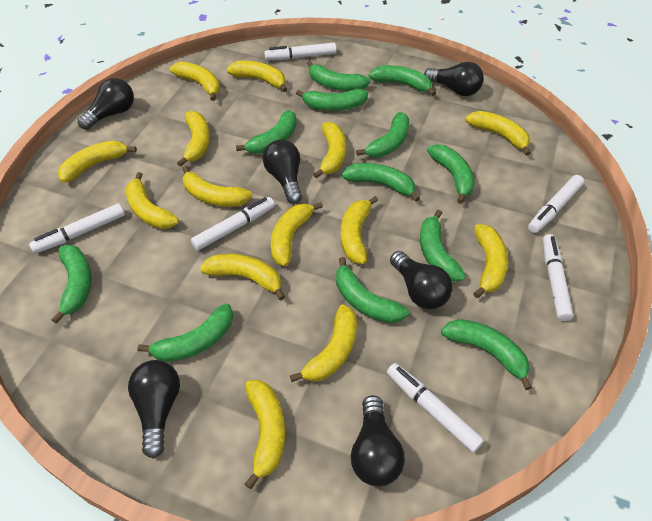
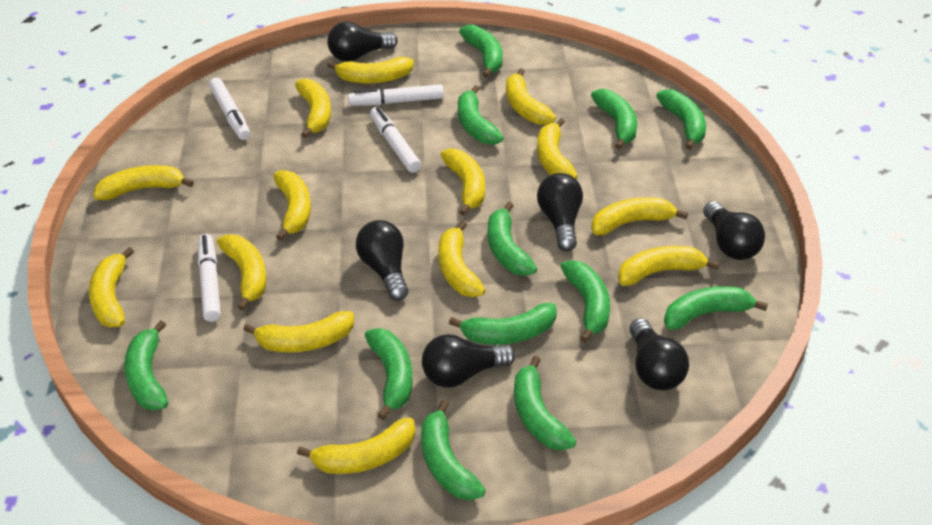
white marker: 6 -> 4

